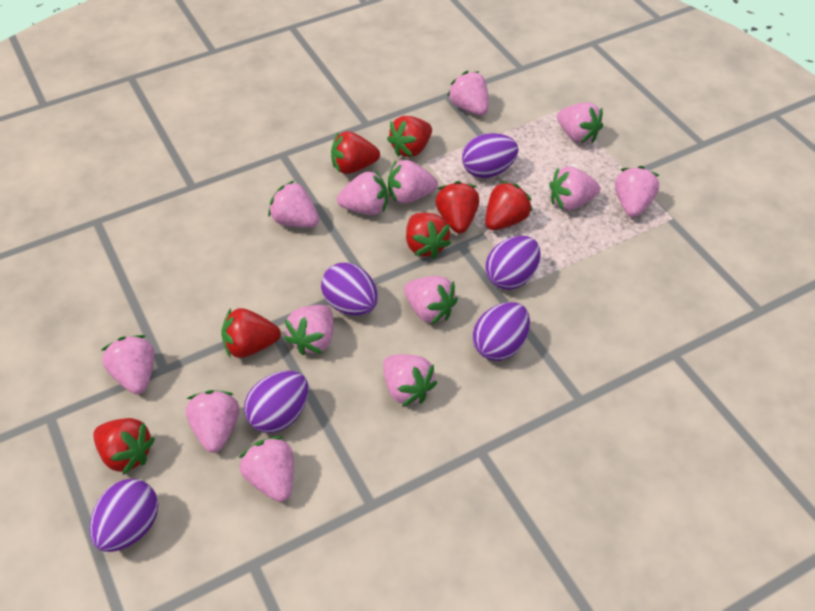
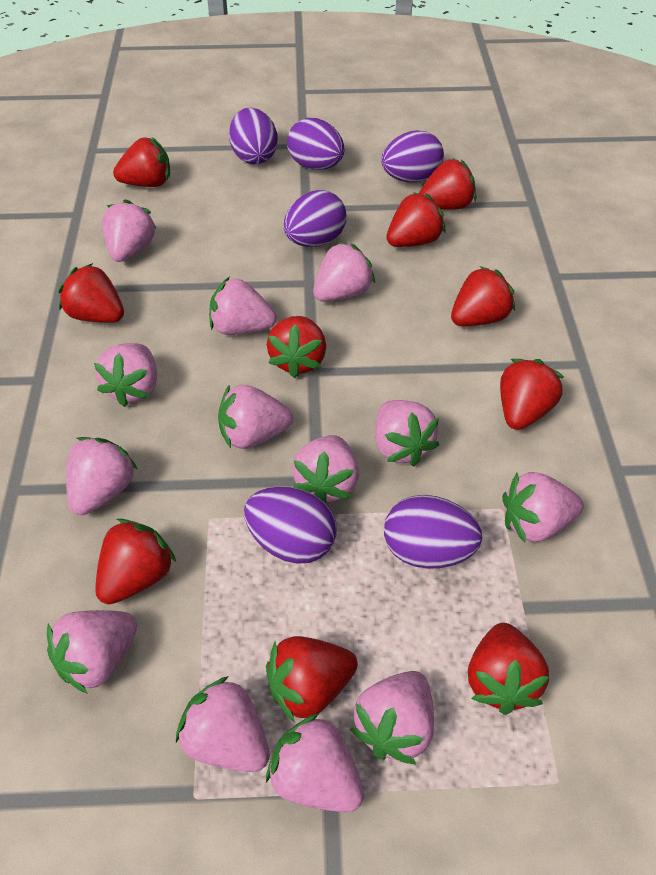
red strawberry: 7 -> 10

